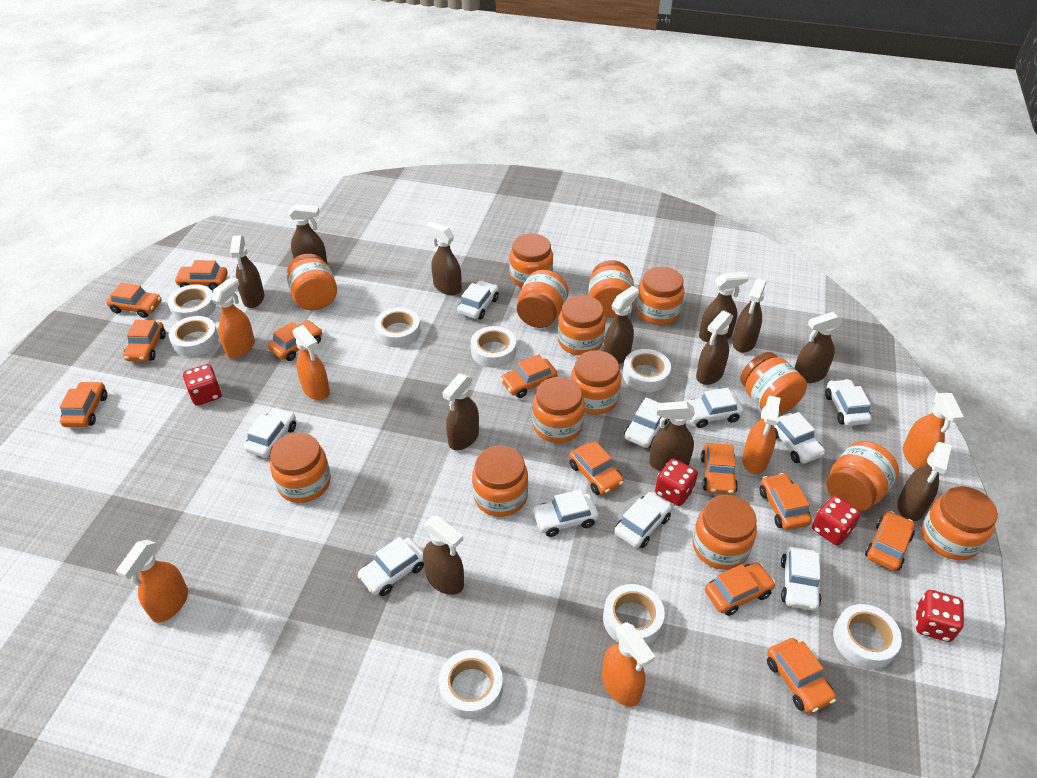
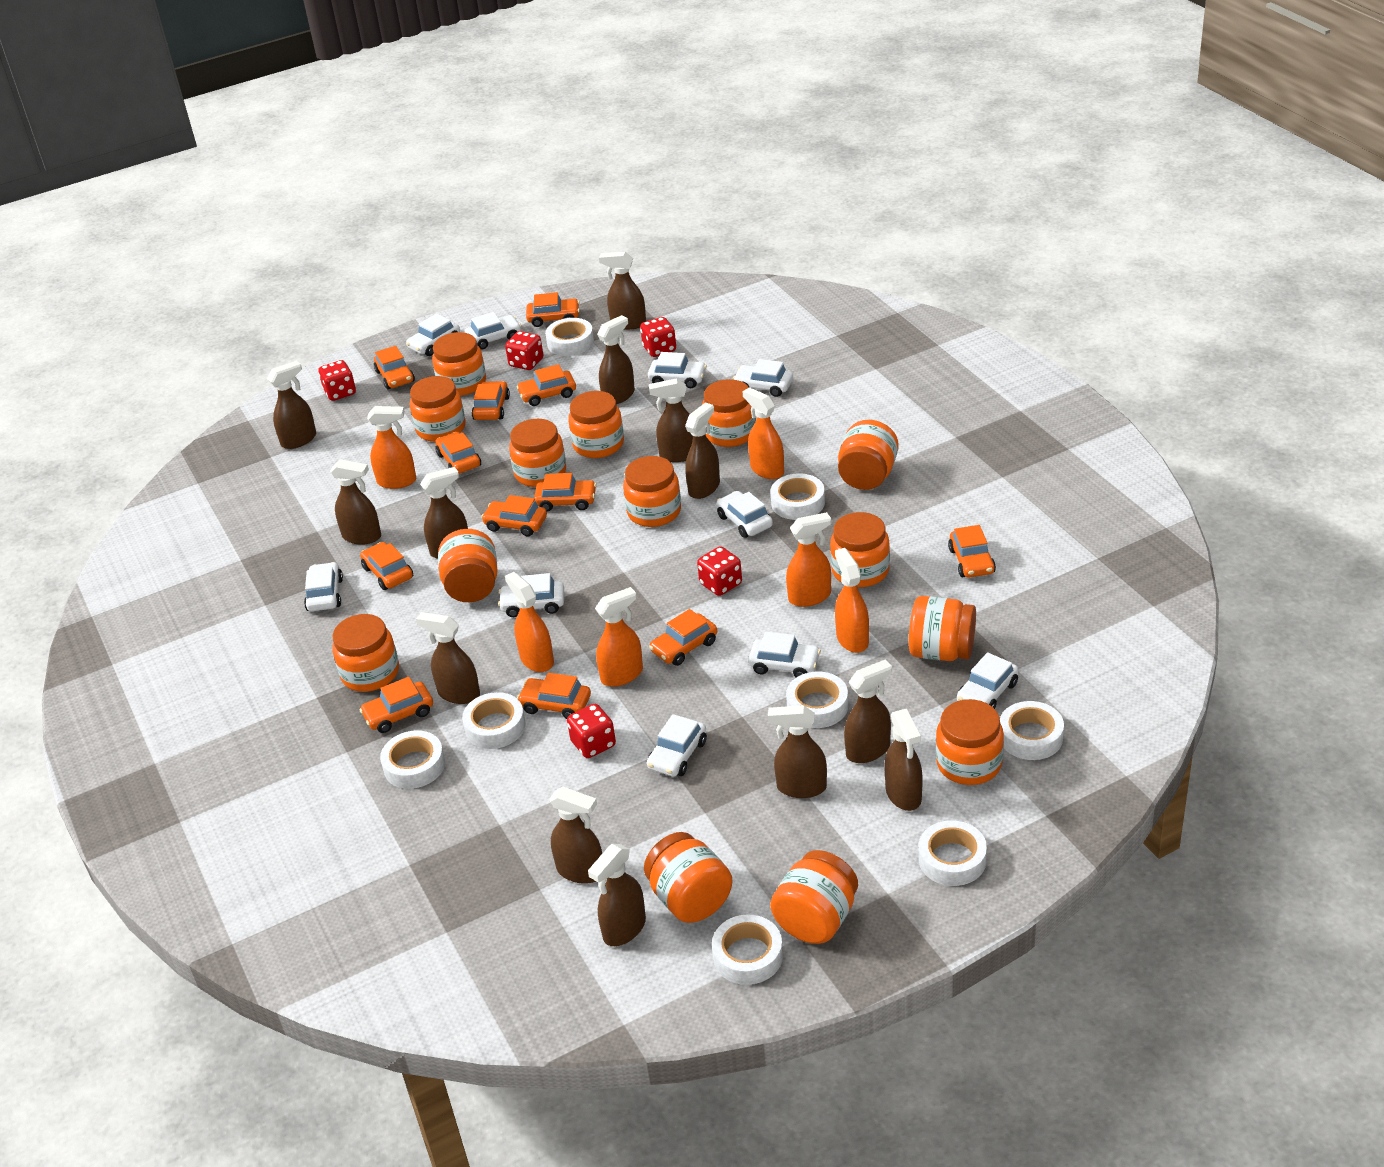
brown spray bottle: 12 -> 13
red dice: 4 -> 5

